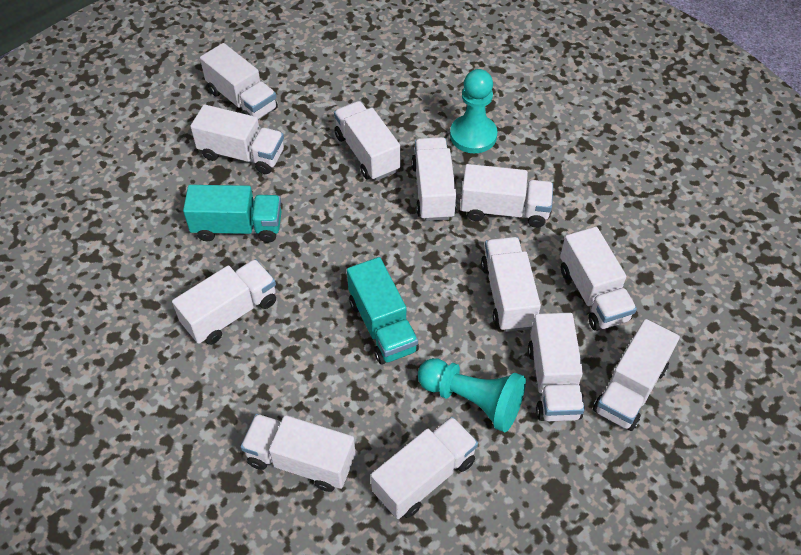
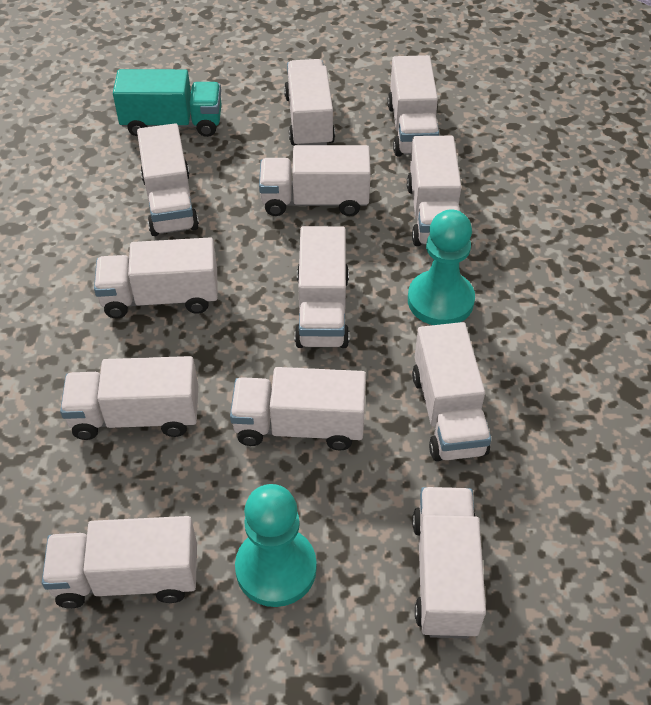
turquoise truck: 2 -> 1

